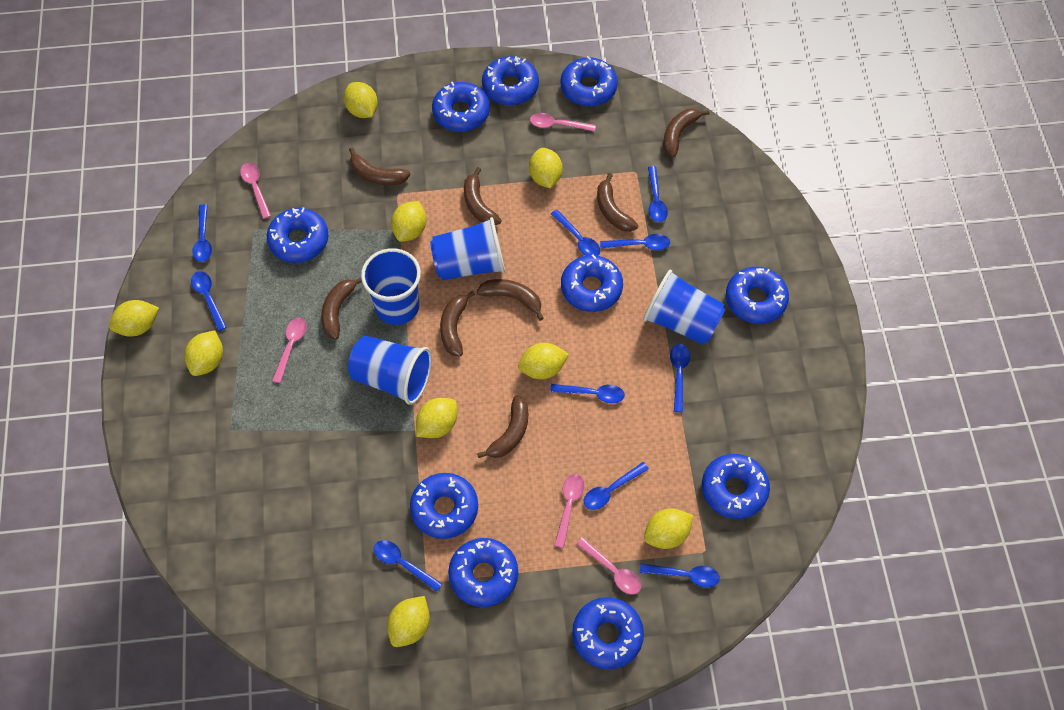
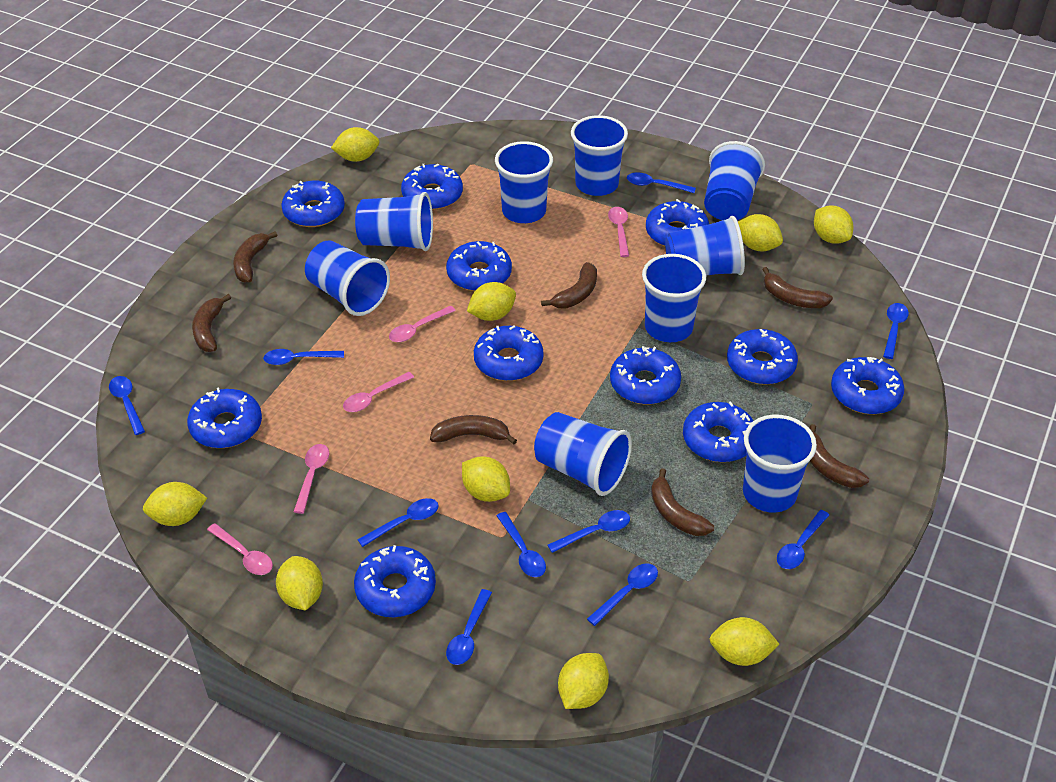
blue cup: 4 -> 9
blue donut: 10 -> 11
brown banana: 8 -> 7

